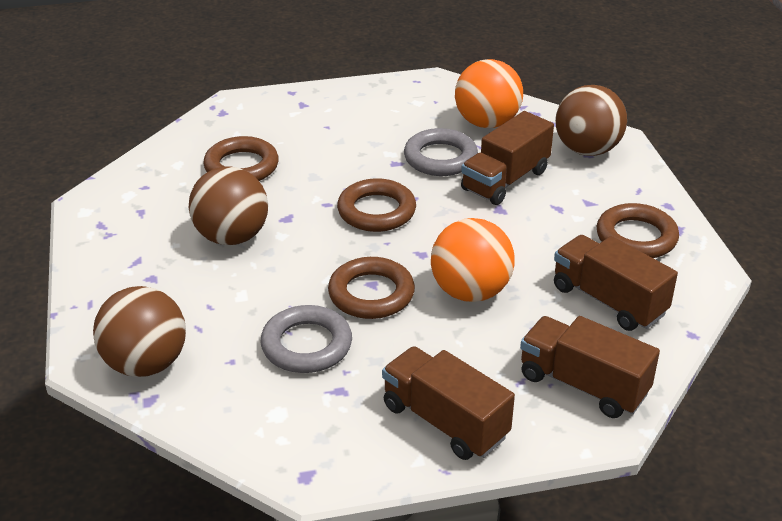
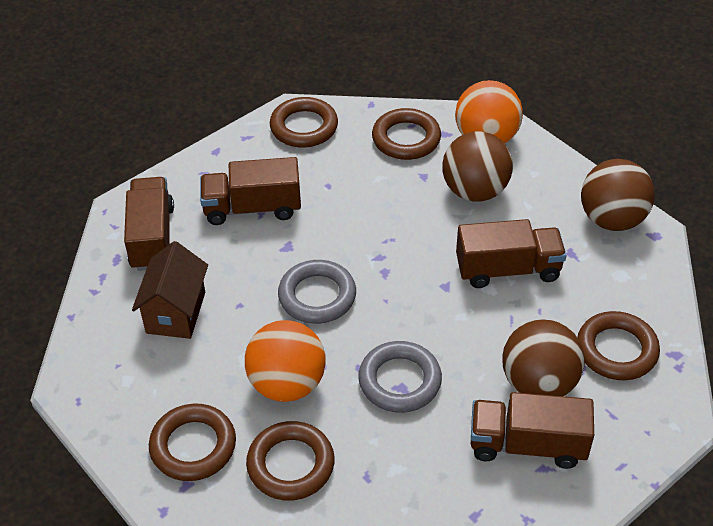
brown house: 0 -> 1
brown ring: 4 -> 5

